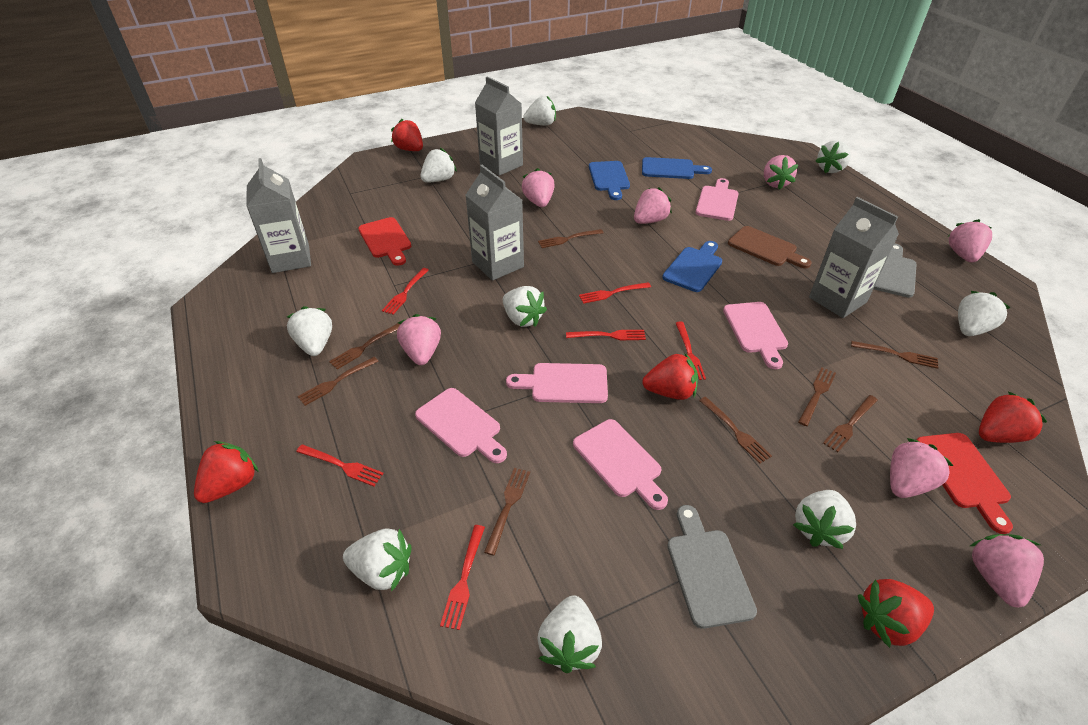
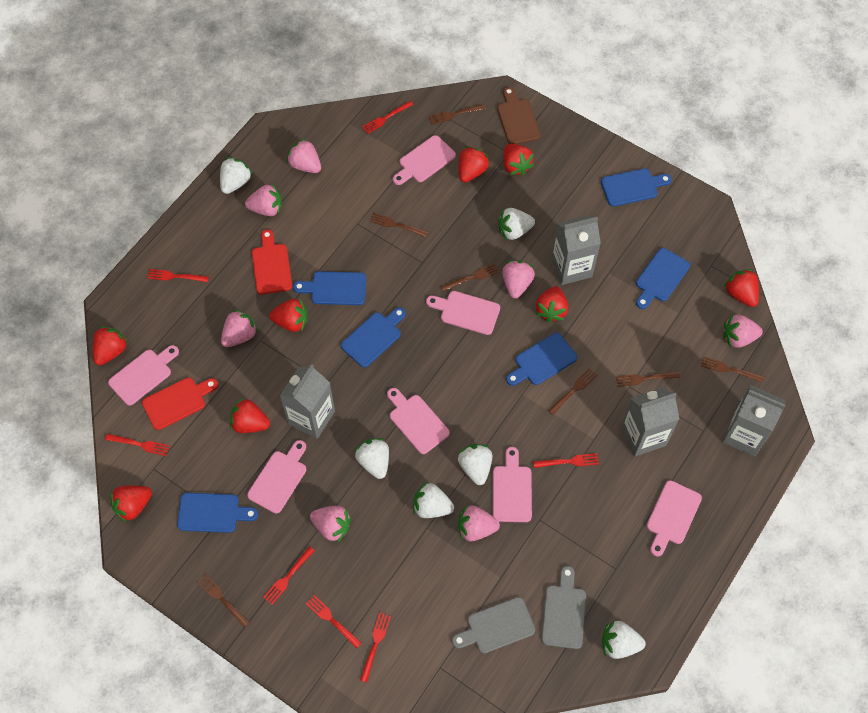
blue cutting board: 3 -> 6
brown fork: 8 -> 7
pink cutting board: 5 -> 7
red fork: 6 -> 7
red strawberry: 5 -> 8
white strawberry: 9 -> 6

